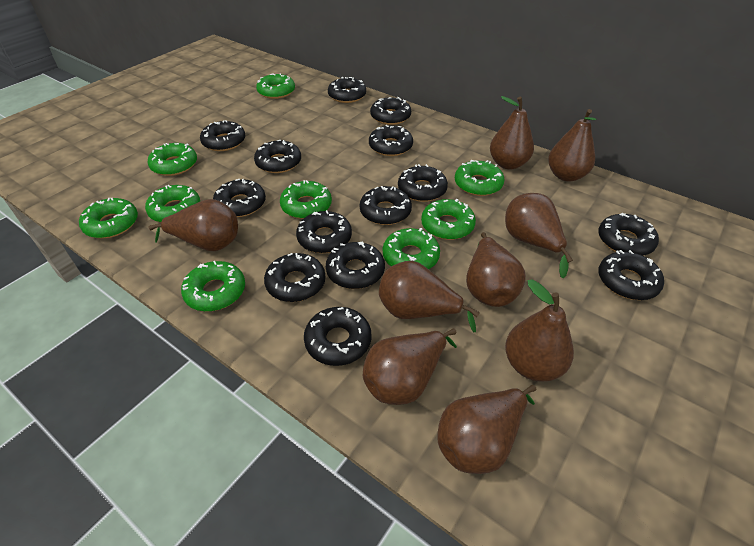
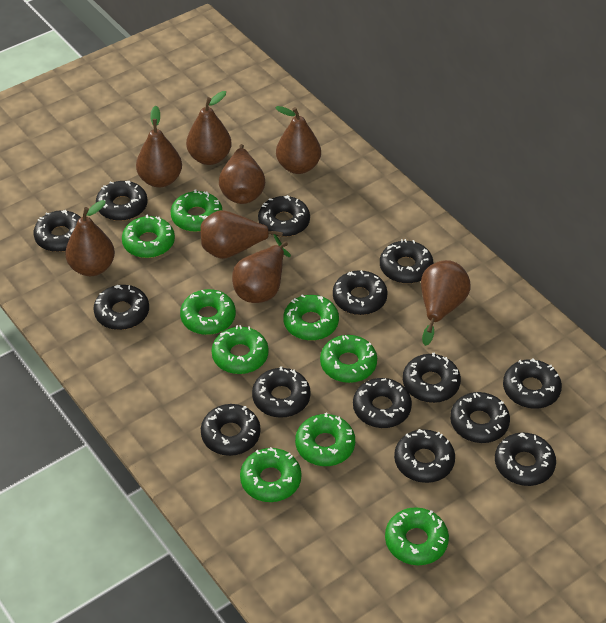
brown pear: 9 -> 8

